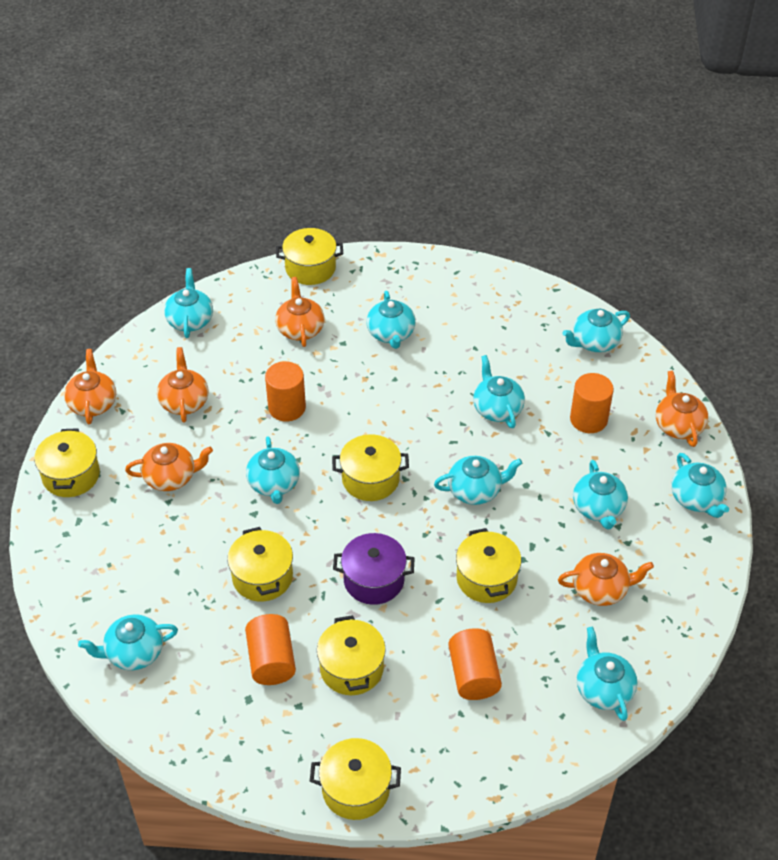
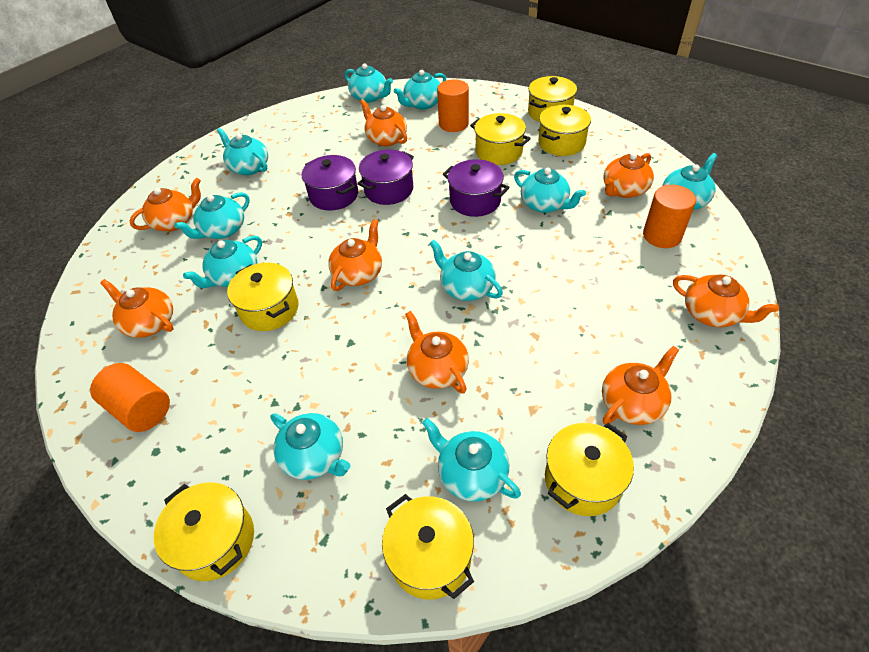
orange cylinder: 4 -> 3
orange teapot: 6 -> 8
purple pot: 1 -> 3

